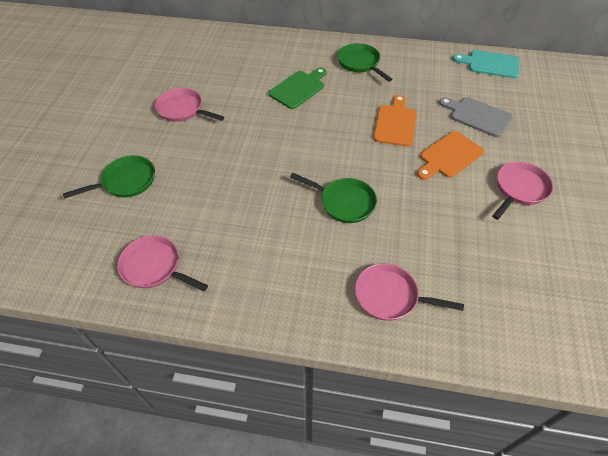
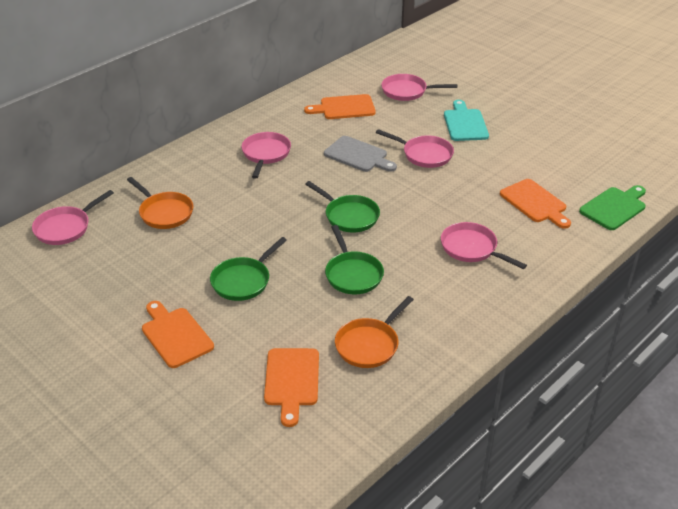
orange cutting board: 2 -> 4
orange pan: 0 -> 2
pink pan: 4 -> 5

